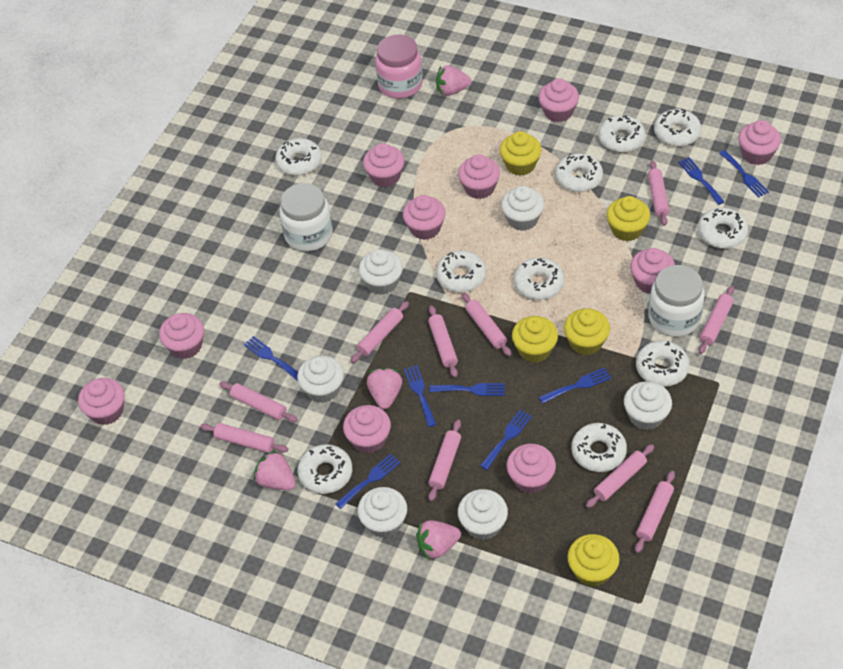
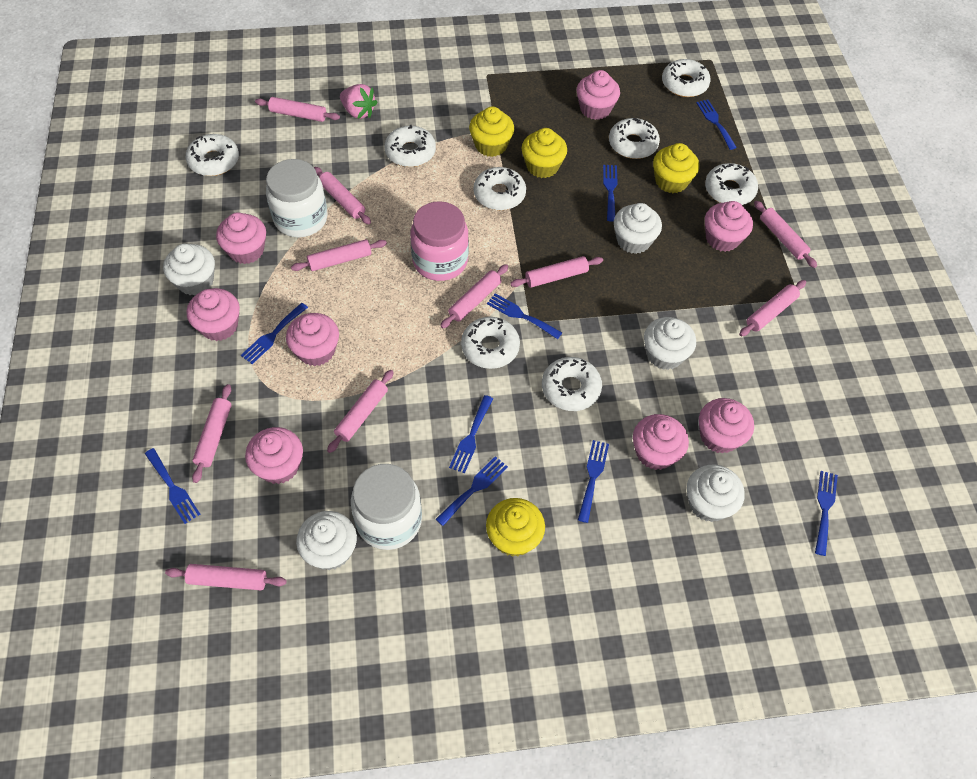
blue fork: 8 -> 9
pink cupcake: 10 -> 8
pink strawberry: 4 -> 1
white cupcake: 6 -> 5
white donut: 10 -> 8
yellow cupcake: 5 -> 4

